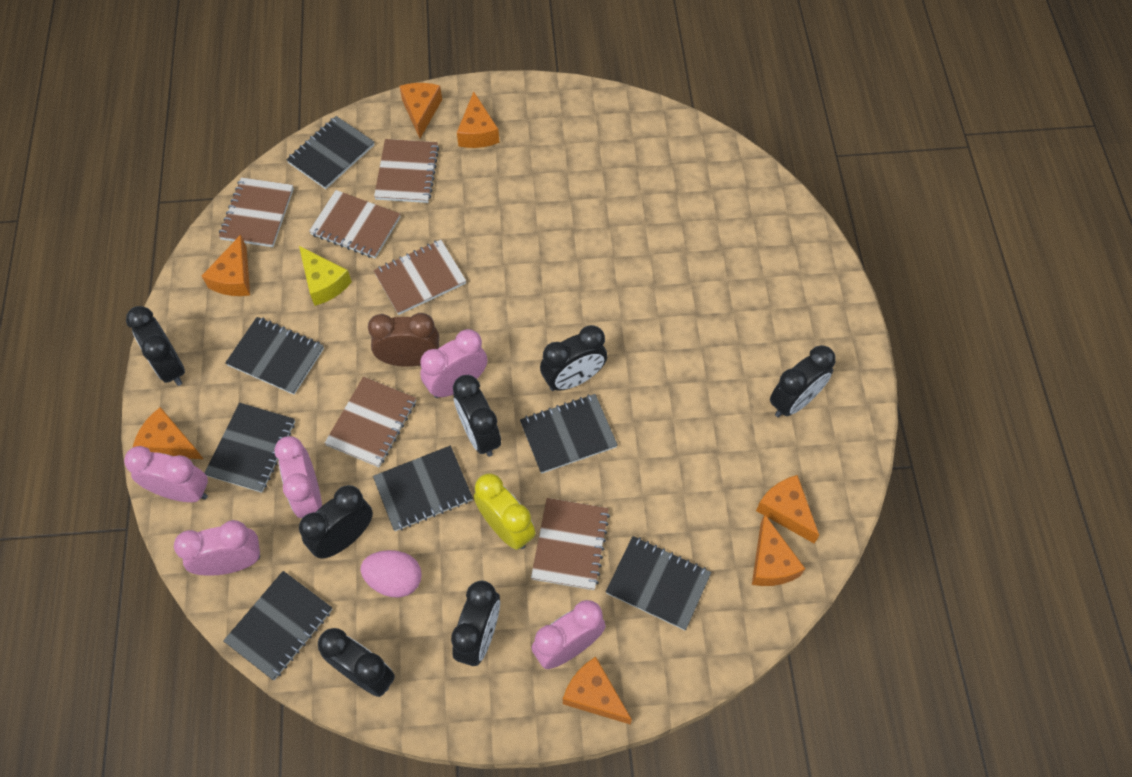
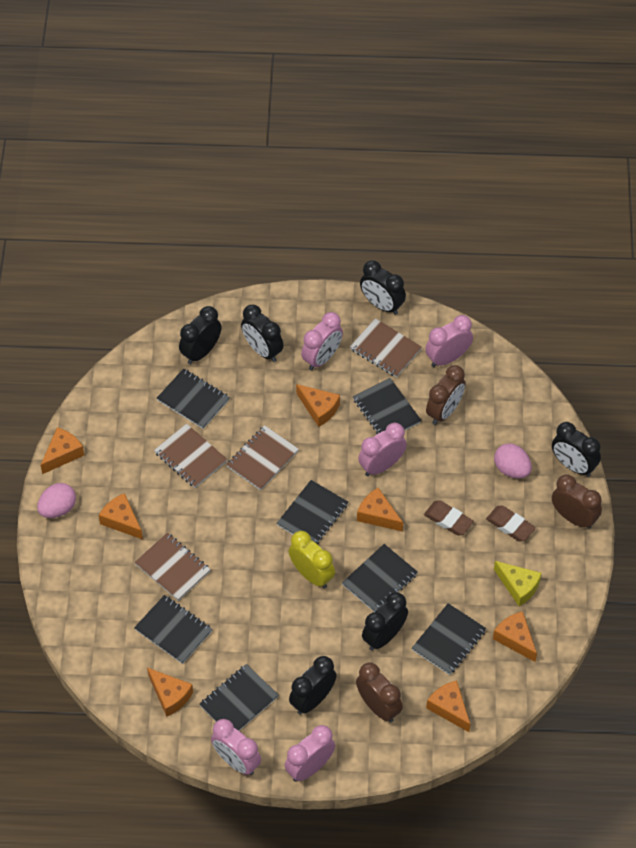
black clock: 7 -> 6
brown clock: 1 -> 3
brown eraser: 0 -> 2
brown notebook: 6 -> 4
pink egg: 1 -> 2

